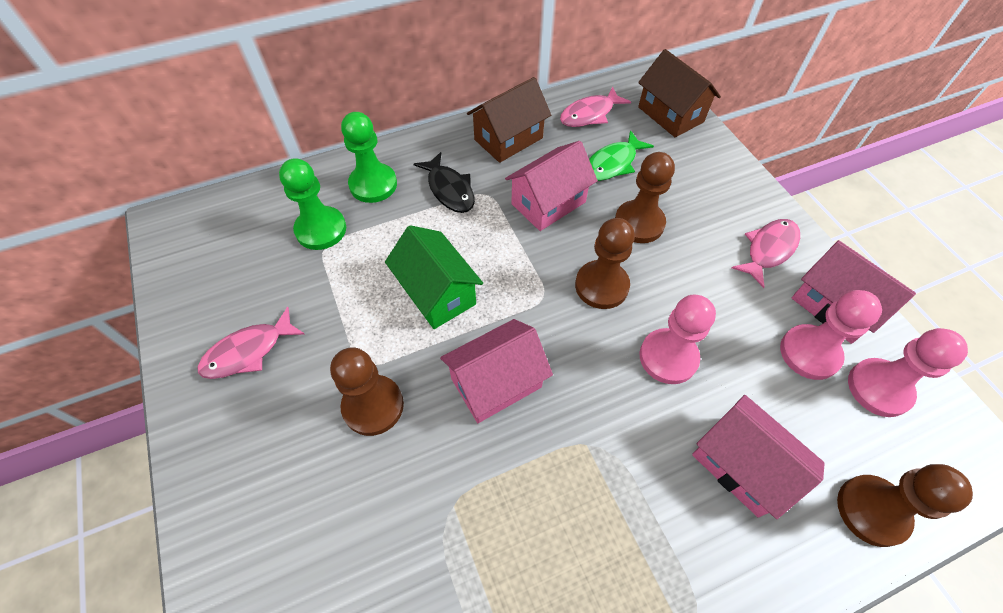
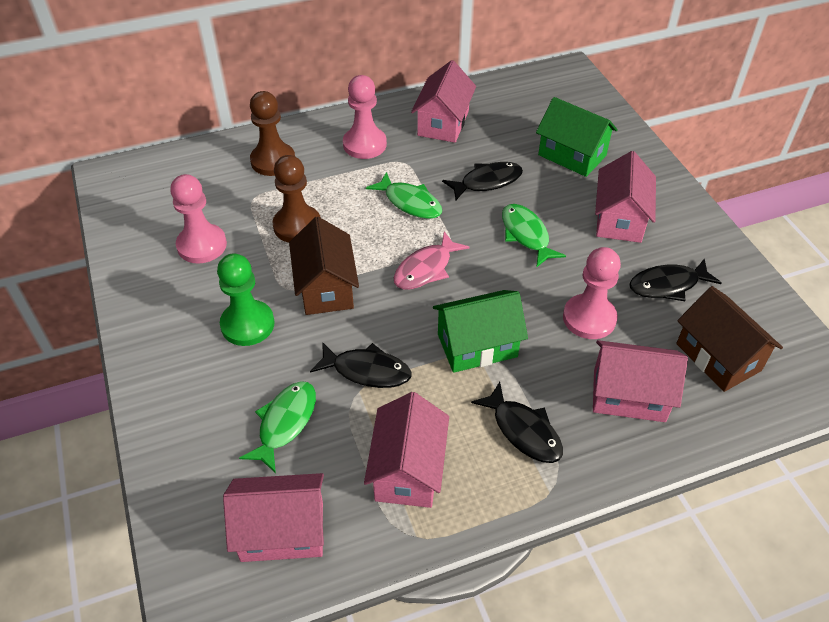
black fish: 1 -> 4
brown pawn: 4 -> 2
green fish: 1 -> 3
green house: 1 -> 2
green pawn: 2 -> 1
pink fish: 3 -> 1
pink house: 4 -> 5

